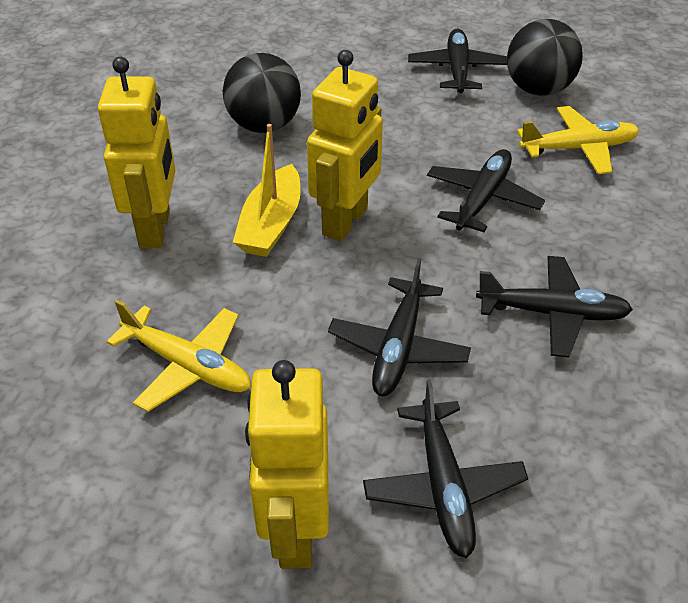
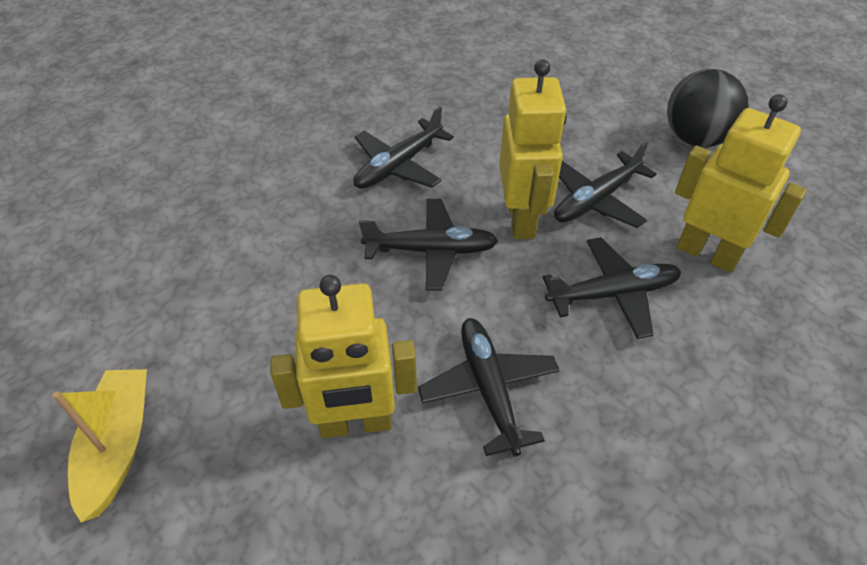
black ball: 2 -> 1
yellow plane: 2 -> 0

